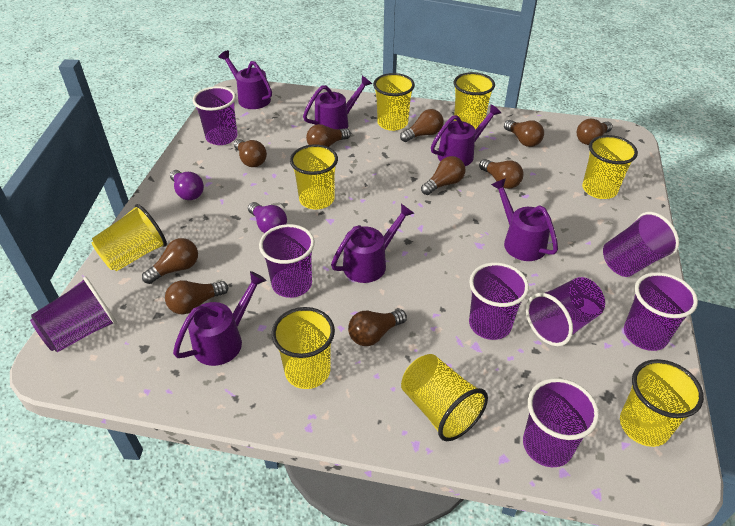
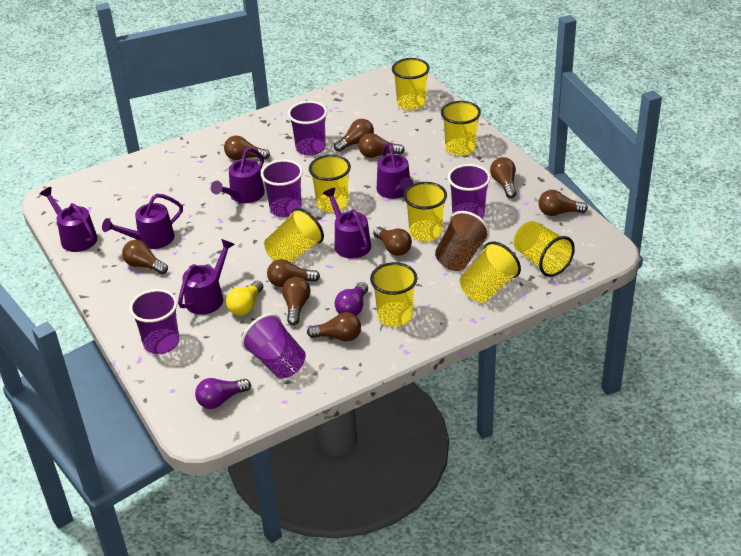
brown cup: 0 -> 1
purple cup: 8 -> 5
yellow light bulb: 0 -> 1

